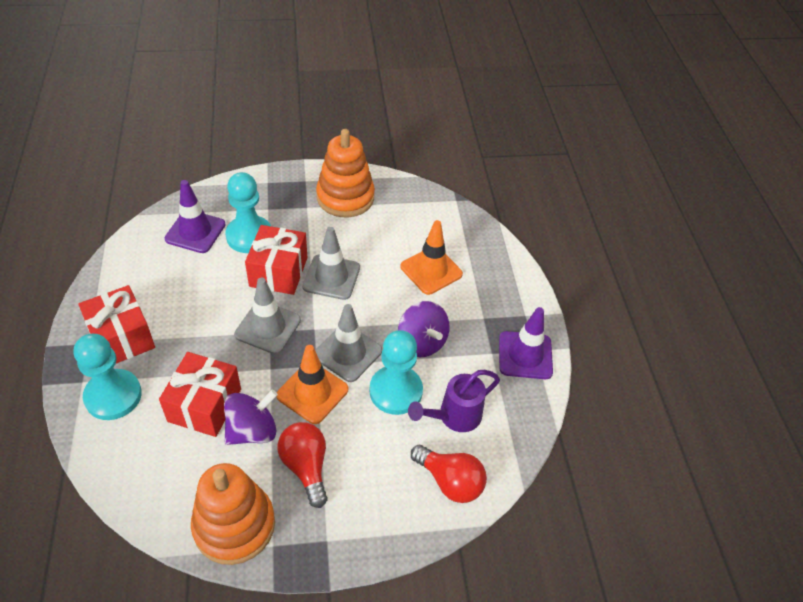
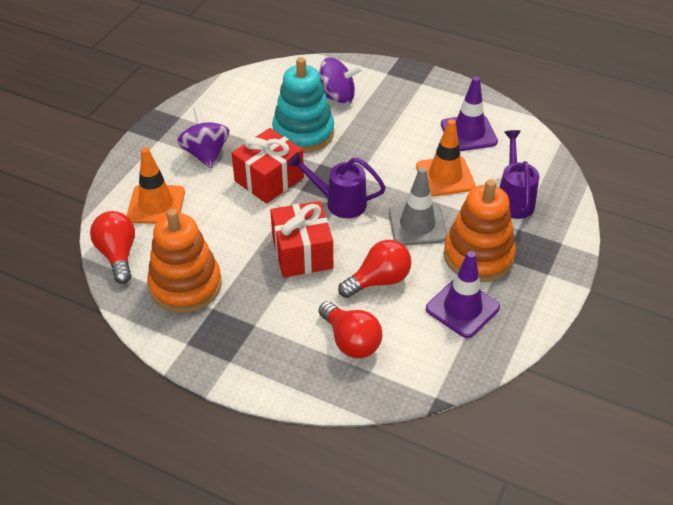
grey traffic cone: 3 -> 1
purple watering can: 1 -> 2
red gift: 3 -> 2
red light bulb: 2 -> 3
turquoise pawn: 3 -> 0
turquoise stacking toy: 0 -> 1

